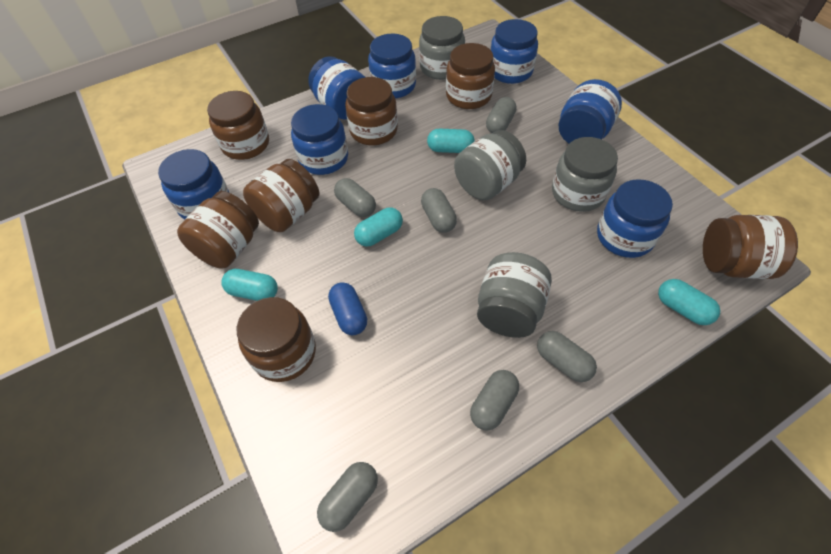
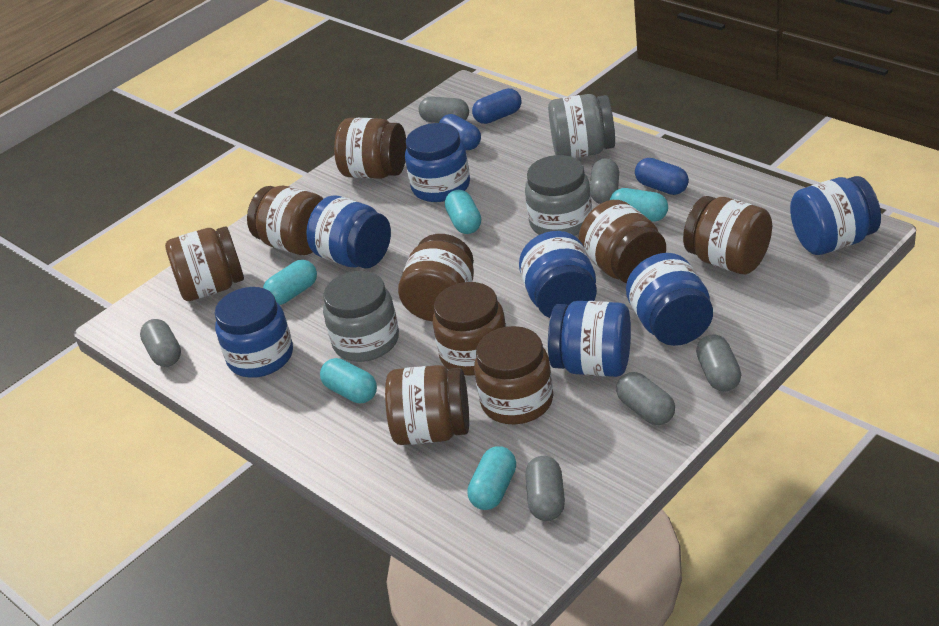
blue capsule: 1 -> 3
brown jar: 7 -> 9
grey jar: 4 -> 3
turquoise capsule: 4 -> 5

